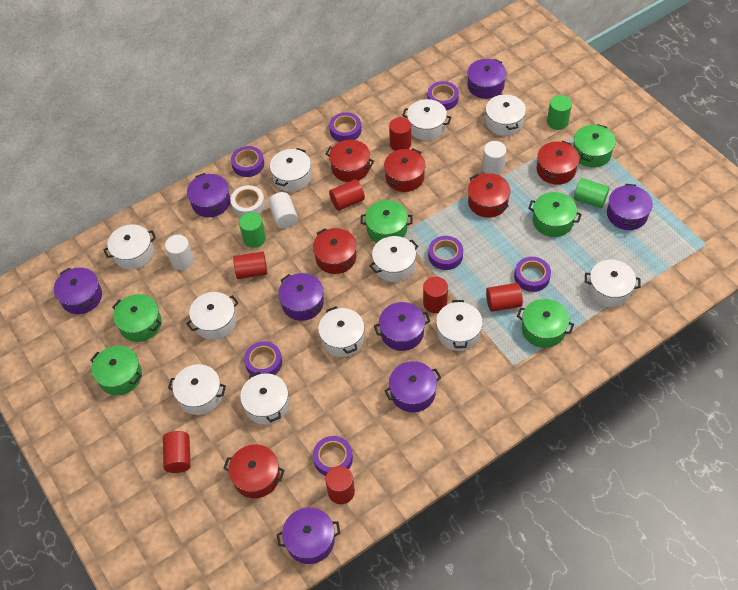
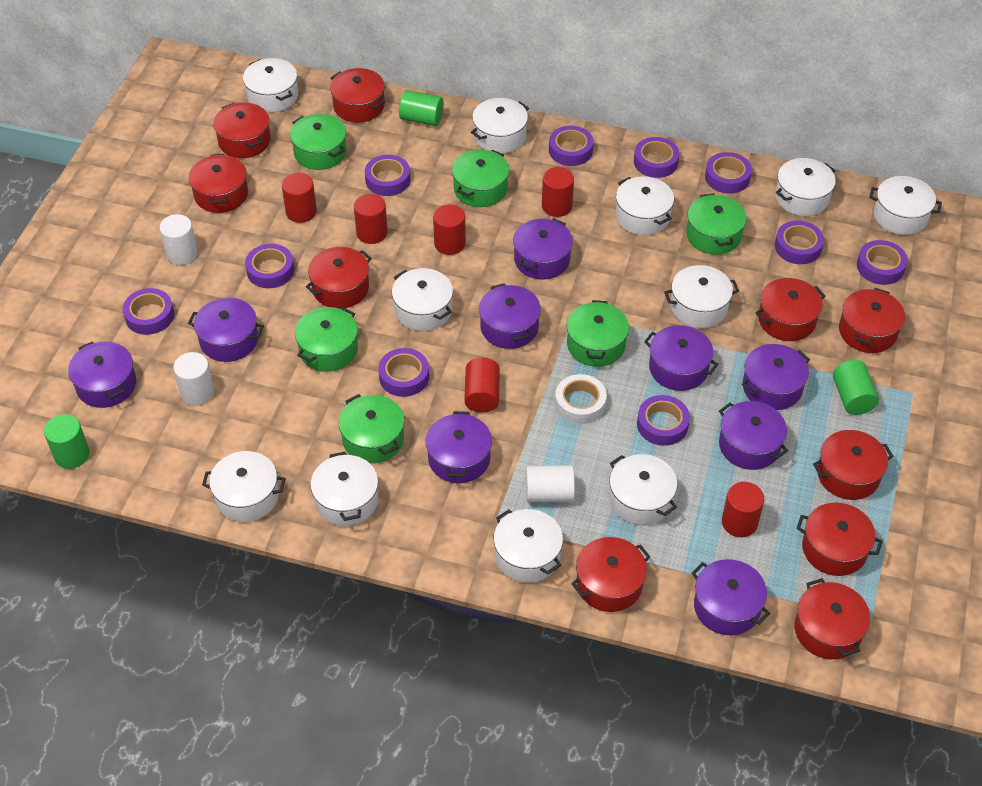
purple pot: 8 -> 9
purple tape: 7 -> 10
red cylinder: 7 -> 6
red pot: 6 -> 10

